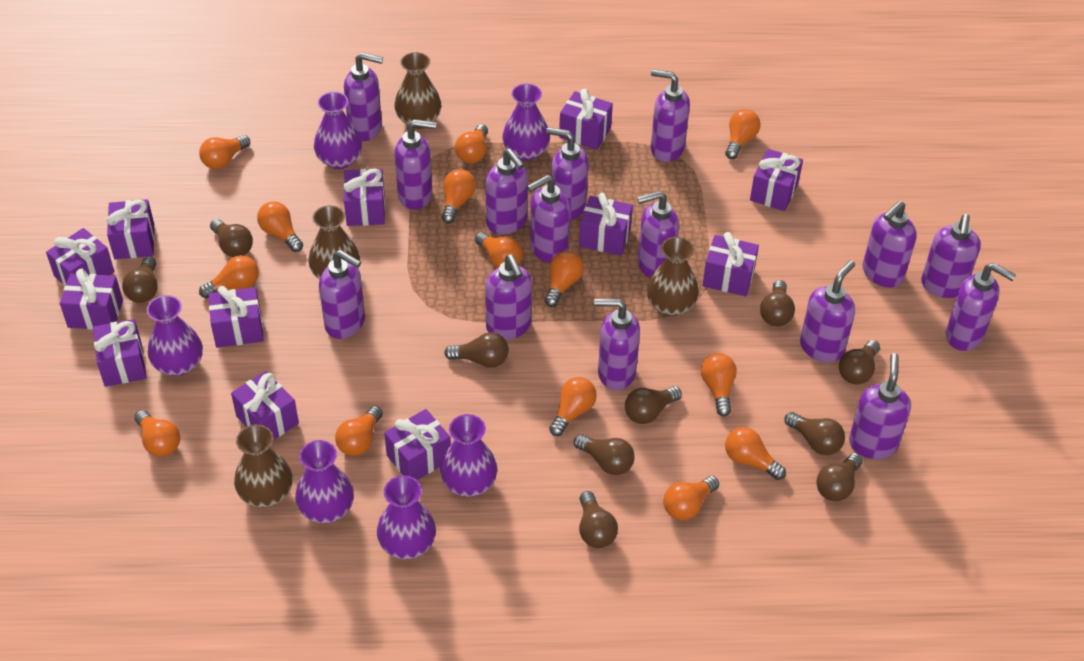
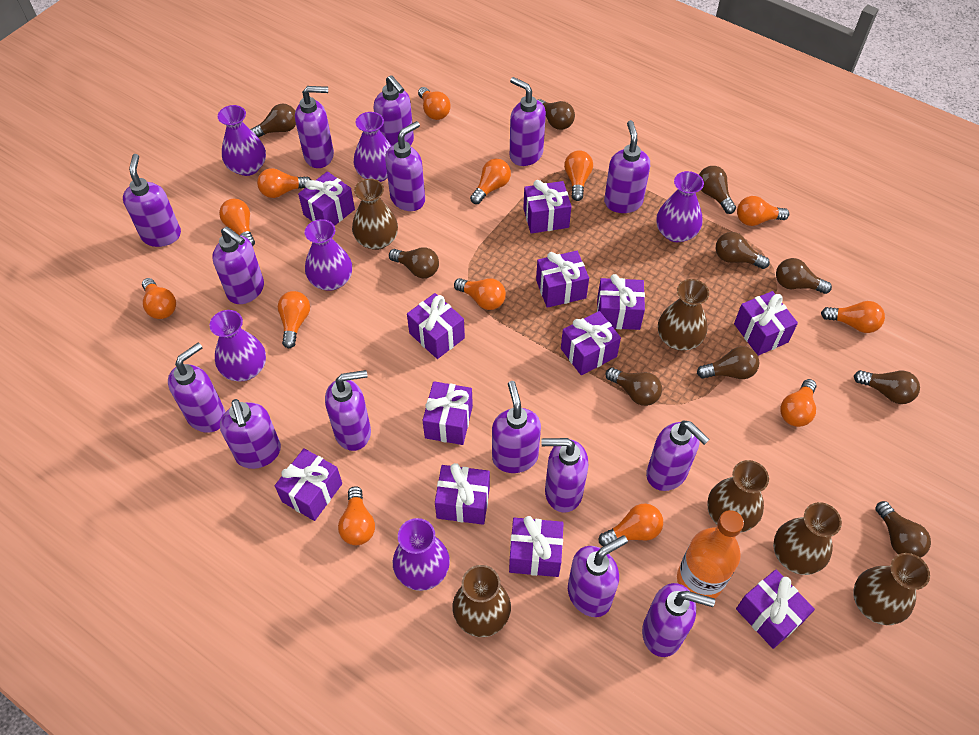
brown vase: 4 -> 6
orange bottle: 0 -> 1
orange light bulb: 14 -> 13

